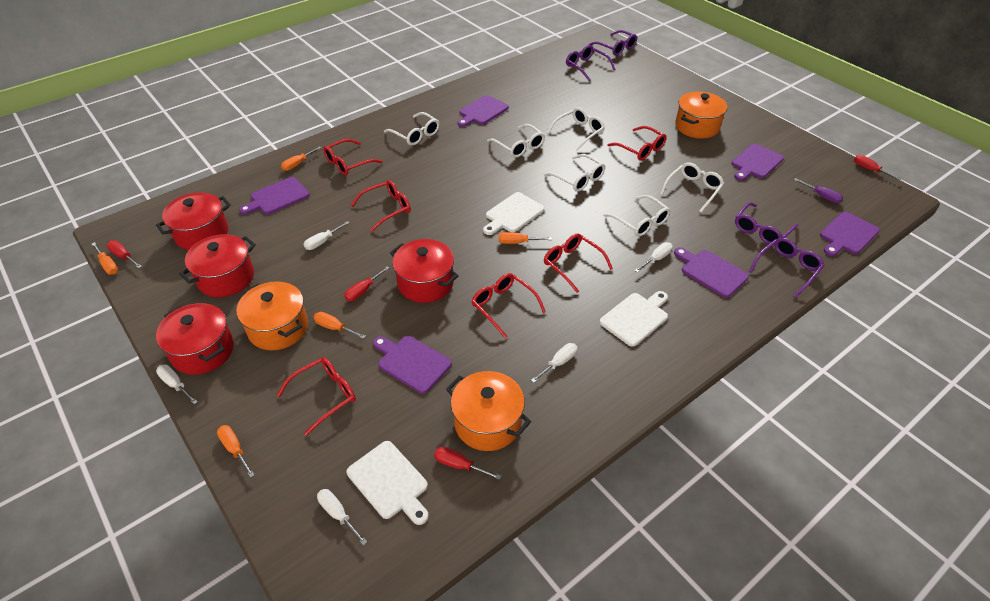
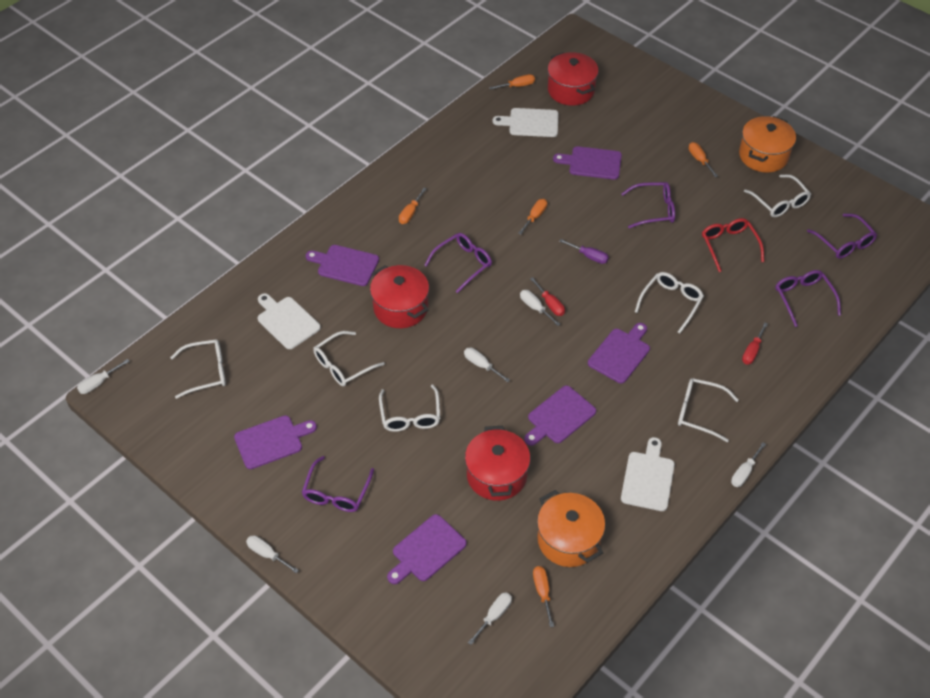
orange pot: 3 -> 2
purple glasses: 4 -> 5
red glasses: 6 -> 1
red pot: 4 -> 3
red screwdriver: 4 -> 2
white screwdriver: 5 -> 6

